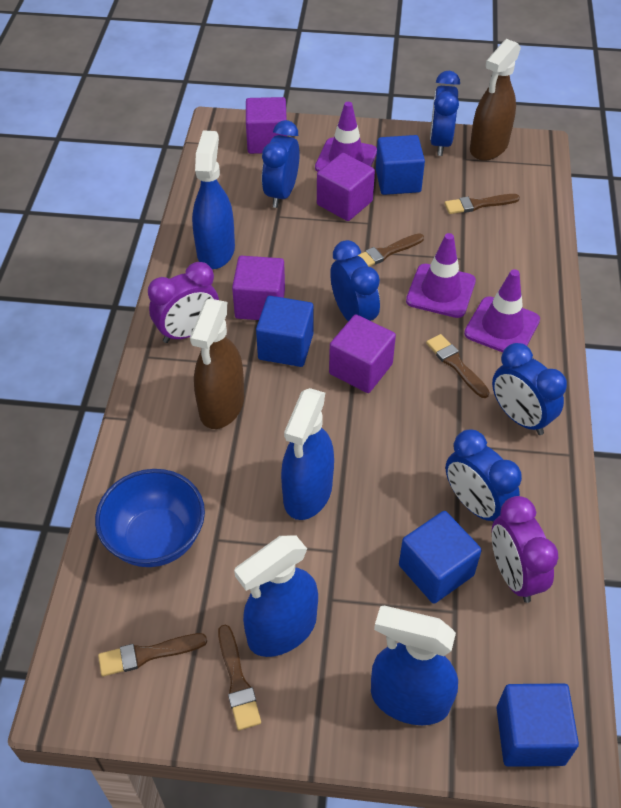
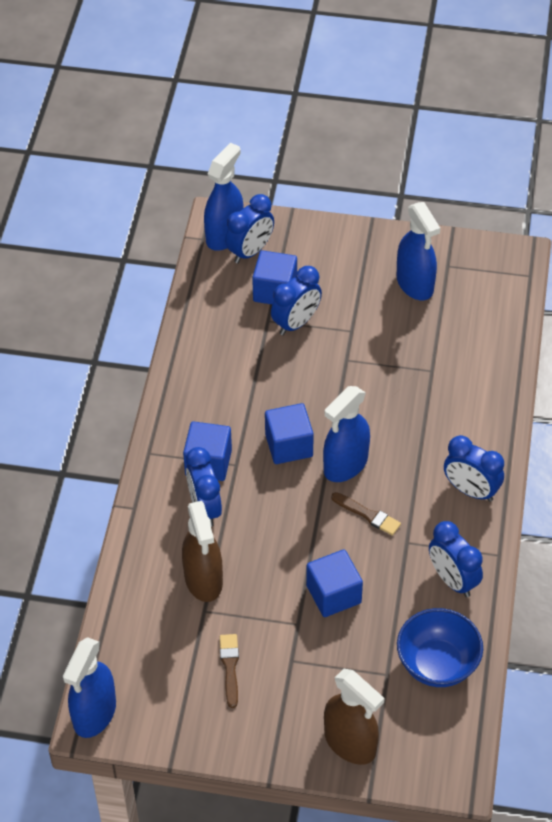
brown brush: 5 -> 2
purple clock: 2 -> 0
purple cube: 4 -> 0
purple traffic cone: 3 -> 0

